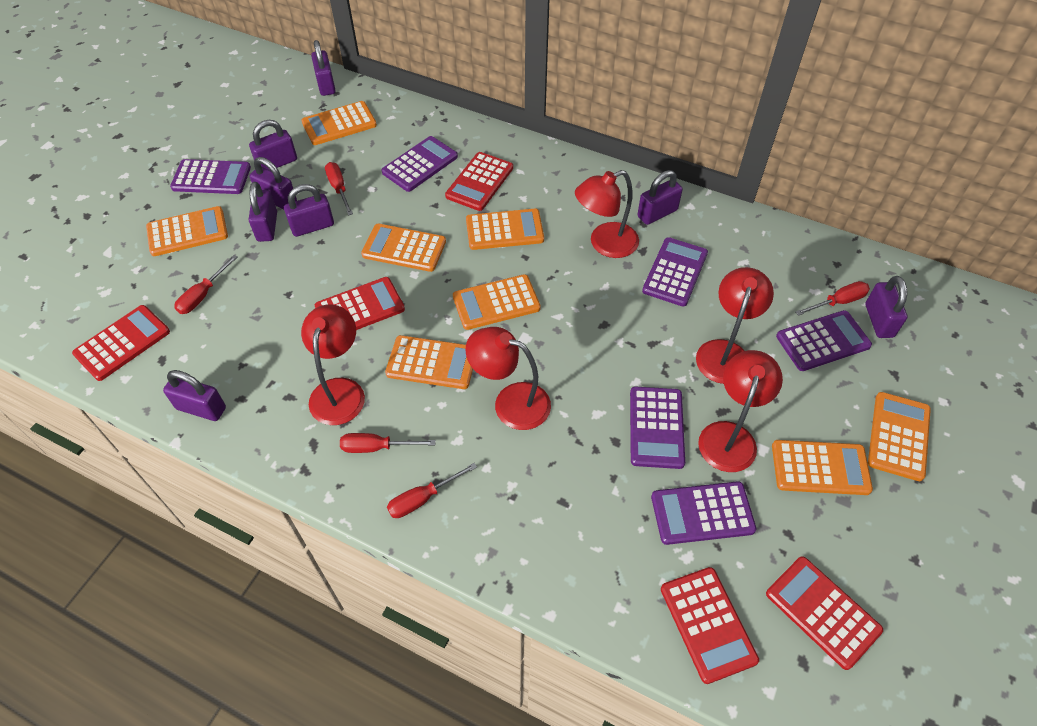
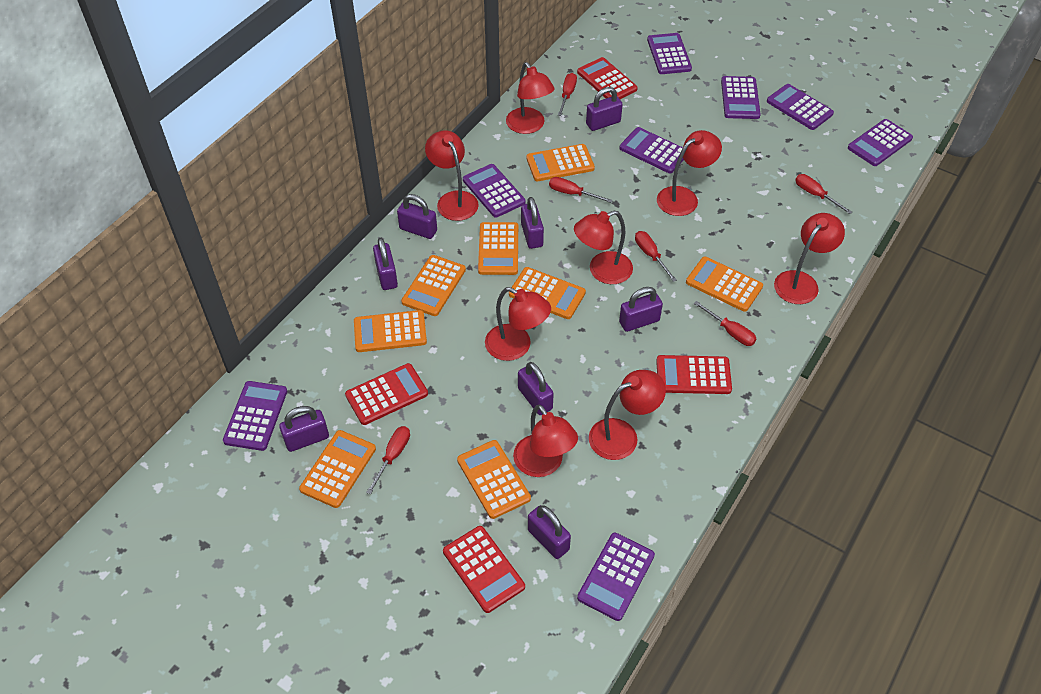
purple calculator: 6 -> 8
red calculator: 5 -> 4
red lamp: 5 -> 8
red screwdriver: 5 -> 6

